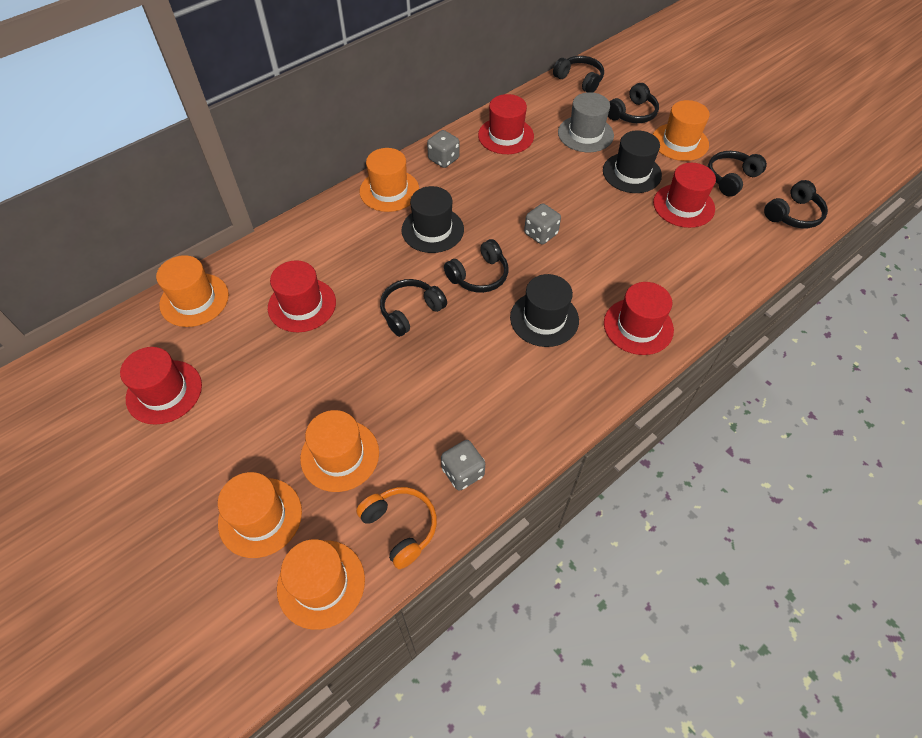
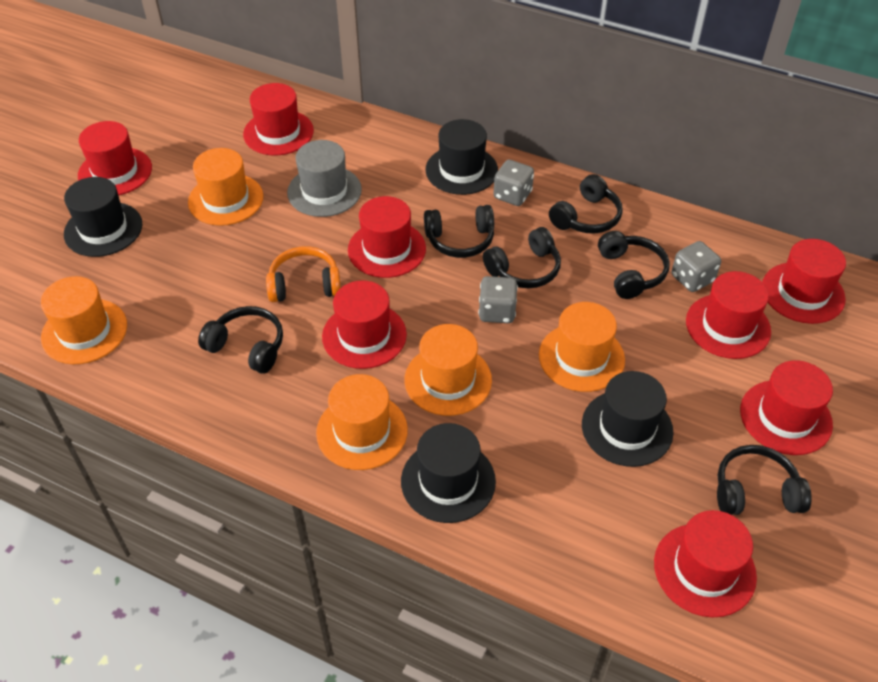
black hat: 3 -> 4
orange hat: 6 -> 5
red hat: 5 -> 8

